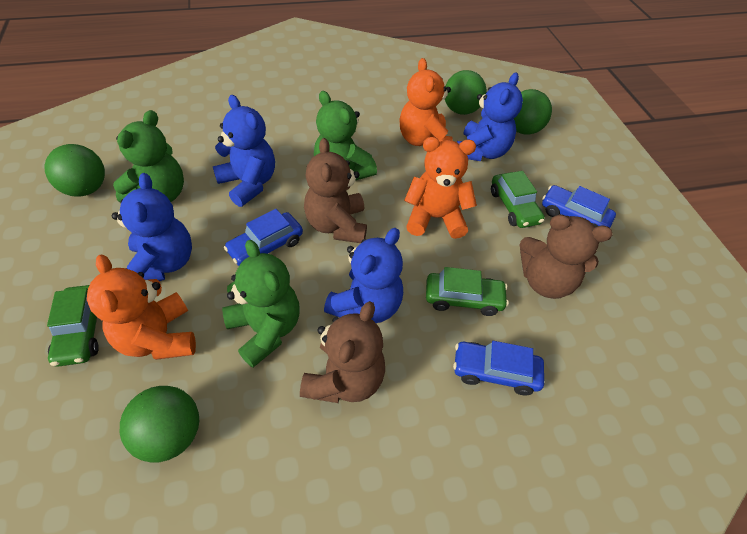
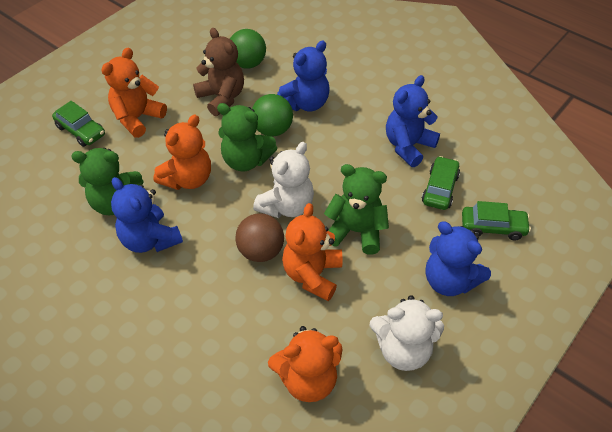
blue car: 3 -> 0
brown ball: 0 -> 1
brown teddy bear: 3 -> 1
green ball: 4 -> 2
orange teddy bear: 3 -> 4
white teddy bear: 0 -> 2

